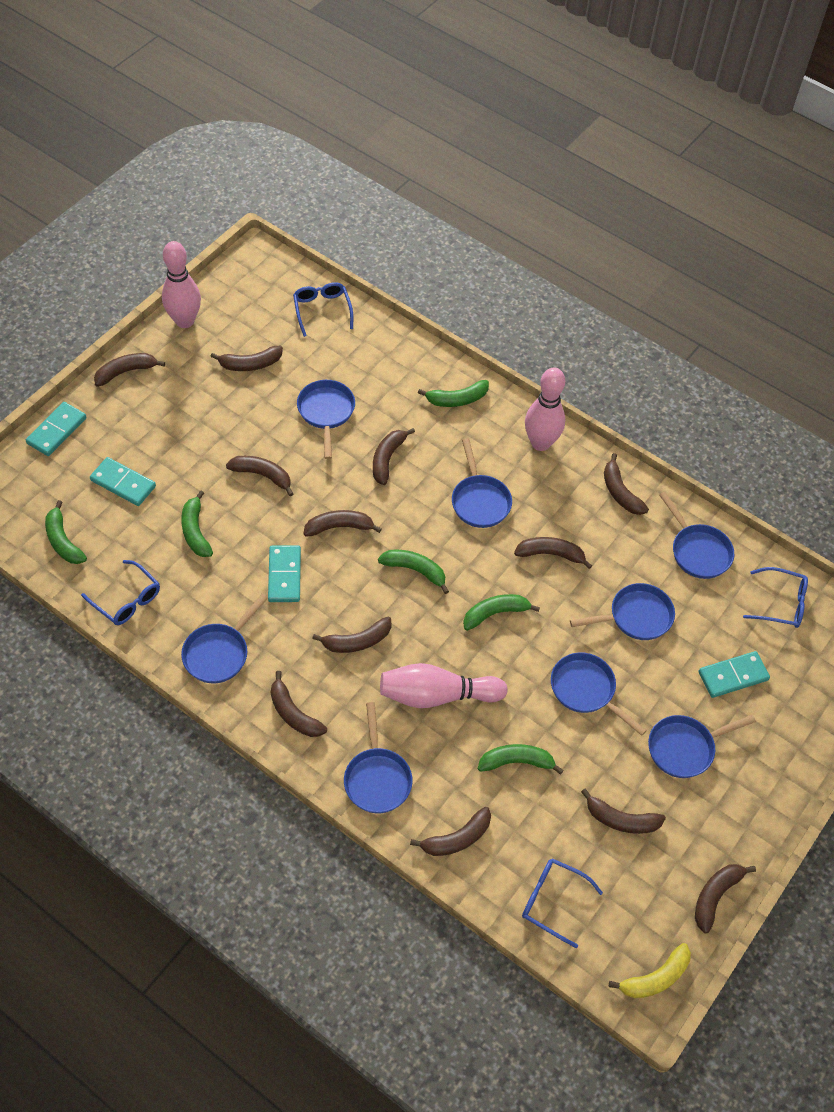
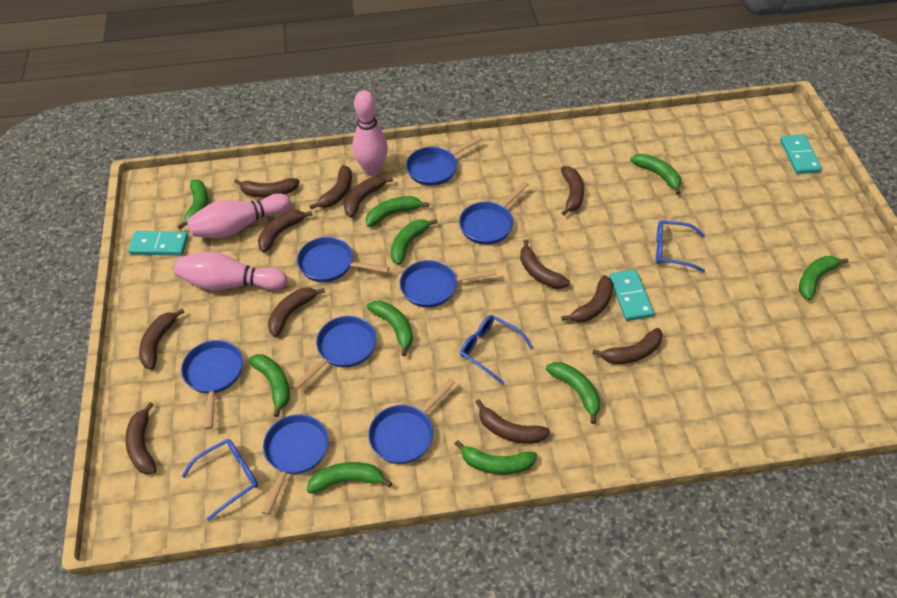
blue glasses: 4 -> 3
green banana: 6 -> 10
turquoise domino: 4 -> 3
yellow banana: 1 -> 0

